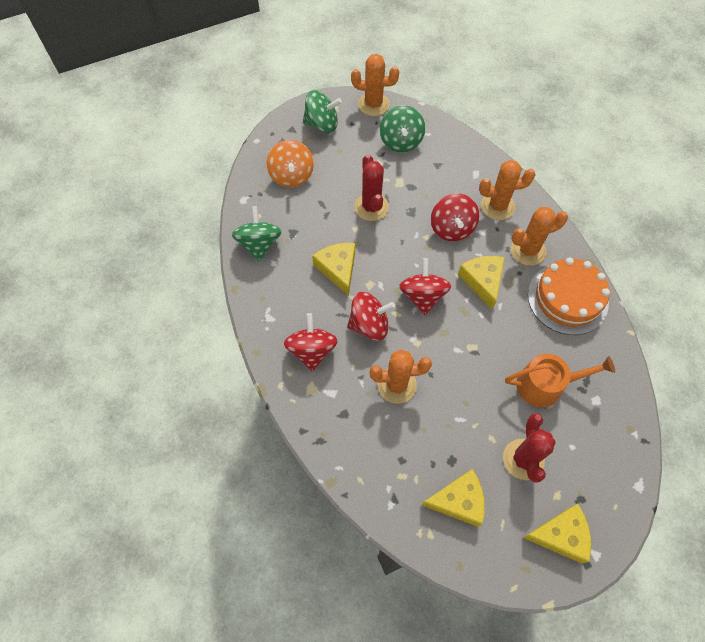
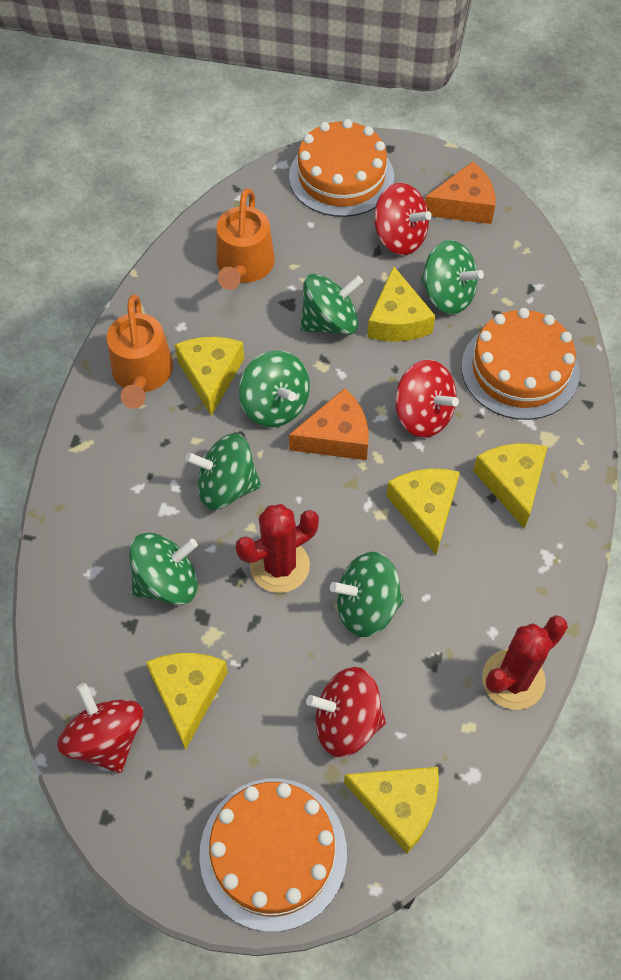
green spinning top: 3 -> 6
orange cactus: 4 -> 0
orange cake: 1 -> 3
orange cheese: 0 -> 2
orange spinning top: 1 -> 0
orange watering can: 1 -> 2
yellow cheese: 4 -> 6

